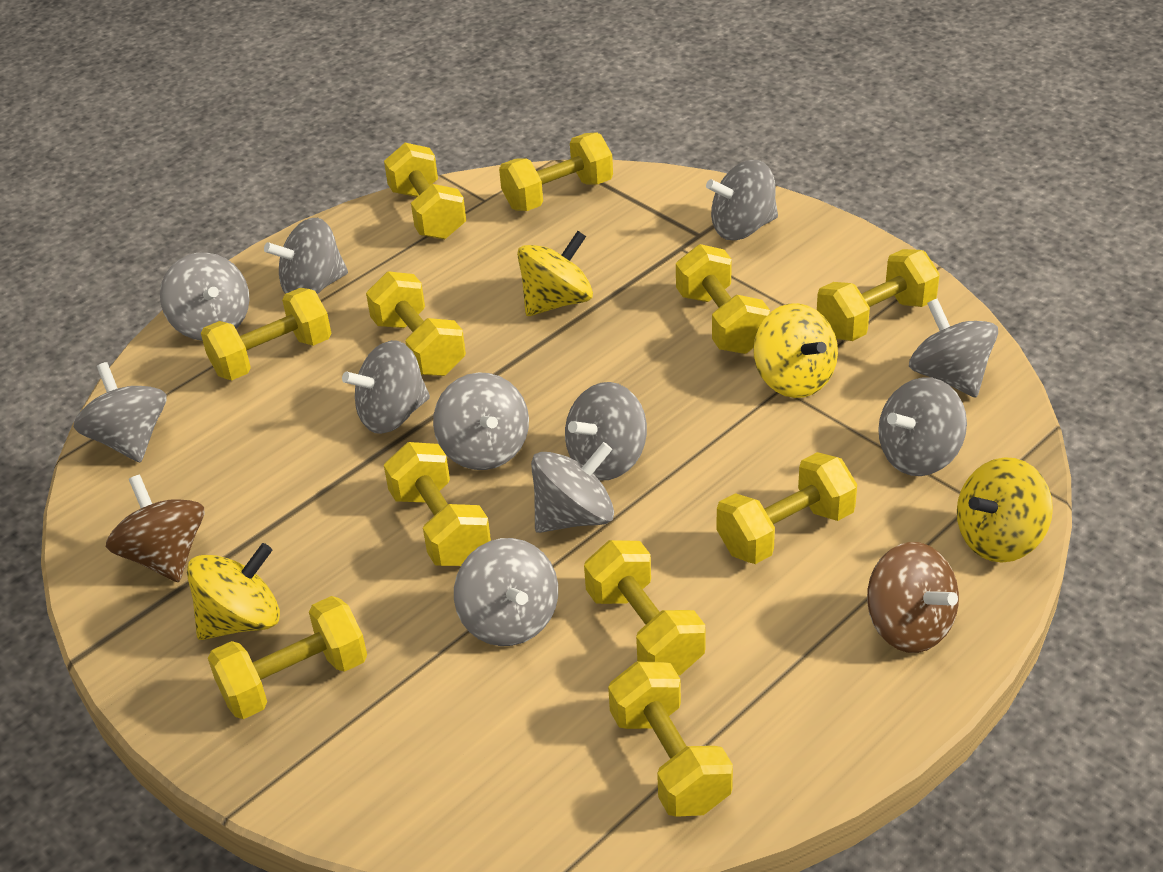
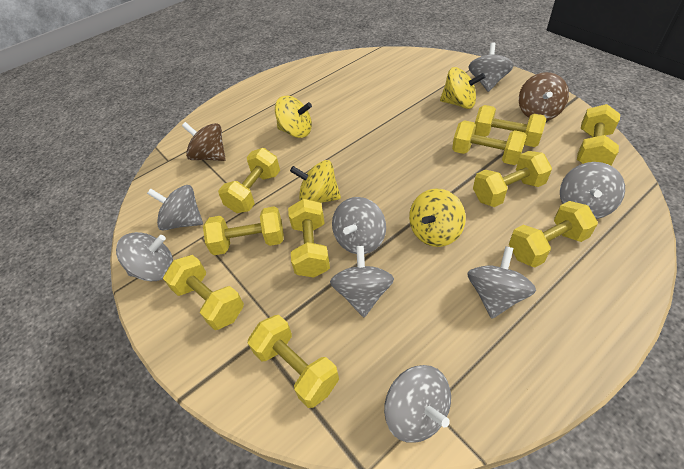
grey spinning top: 11 -> 8
yellow dumbbell: 11 -> 10

